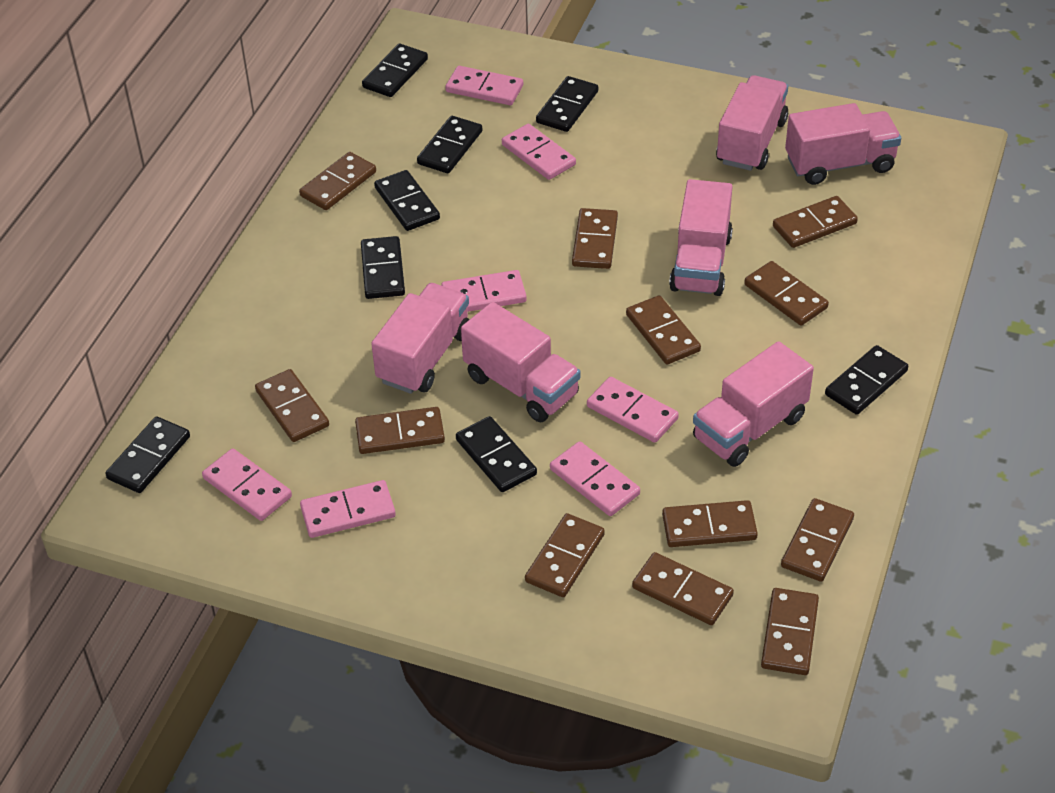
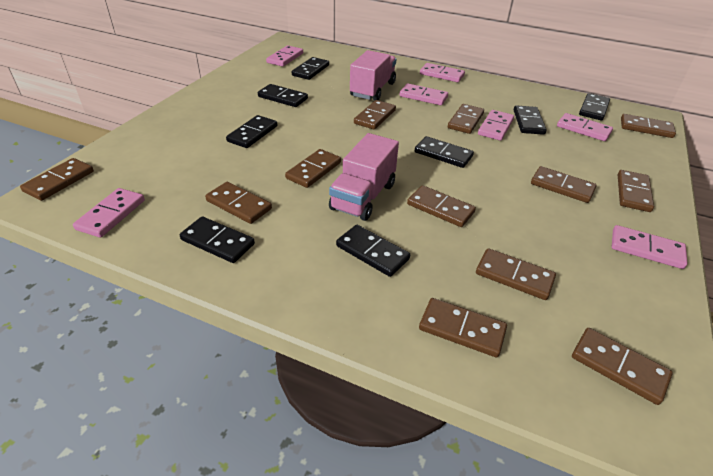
pink truck: 6 -> 2

